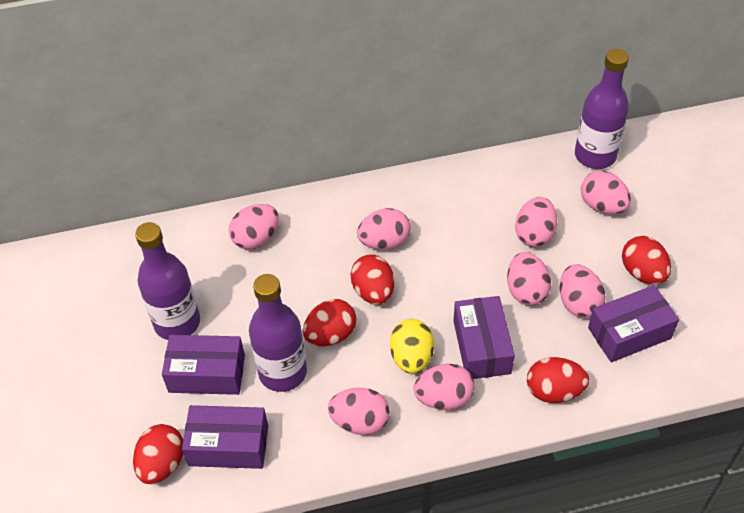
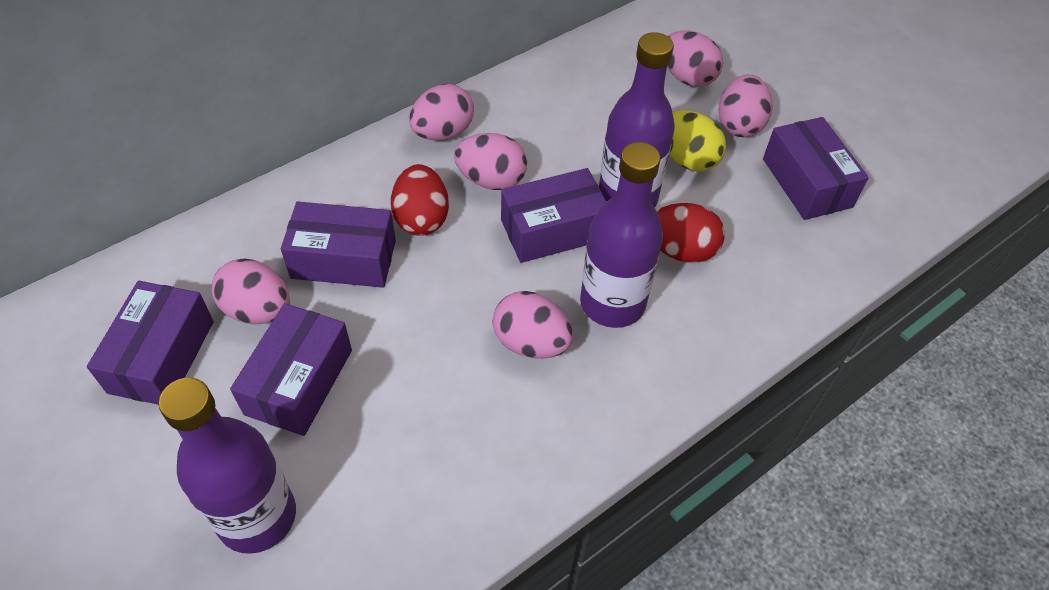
pink egg: 8 -> 6
purple box: 4 -> 5
red egg: 5 -> 2

